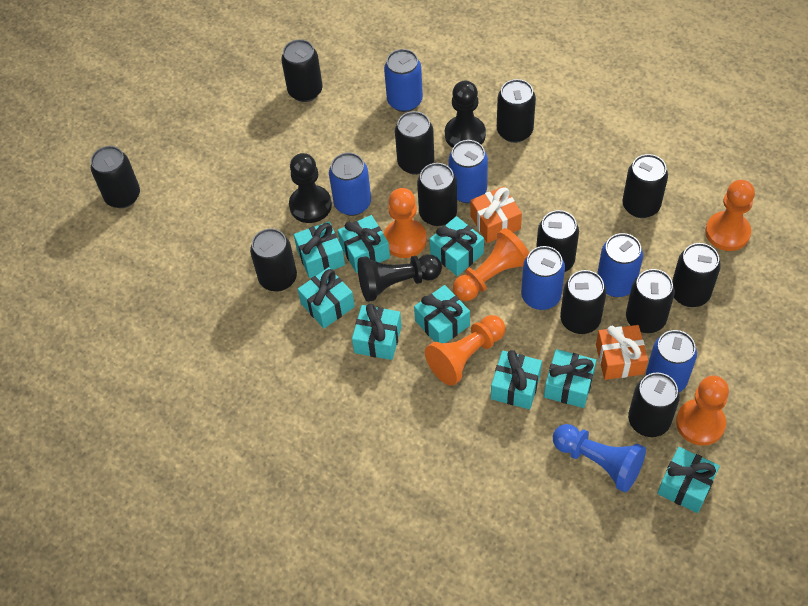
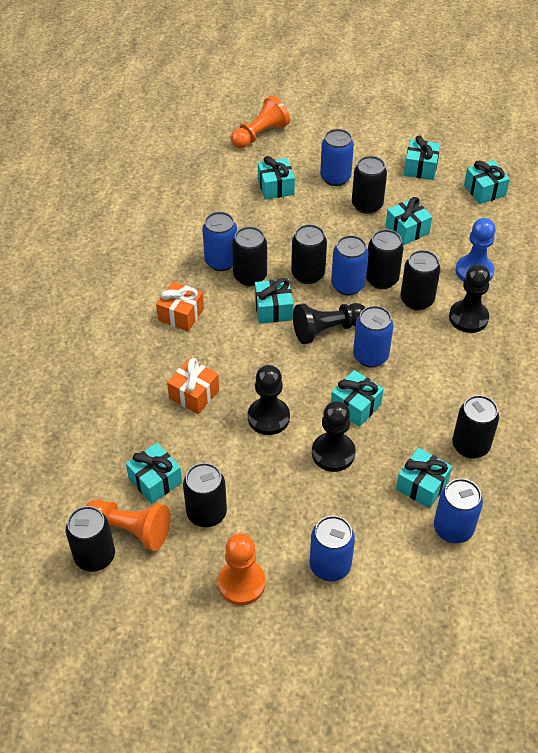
black can: 12 -> 8
black pawn: 3 -> 4
orange pawn: 5 -> 3
turquoise gift: 9 -> 8

